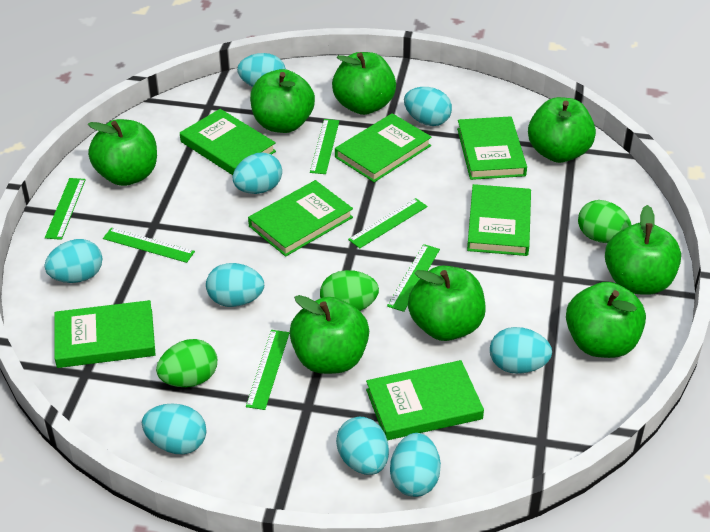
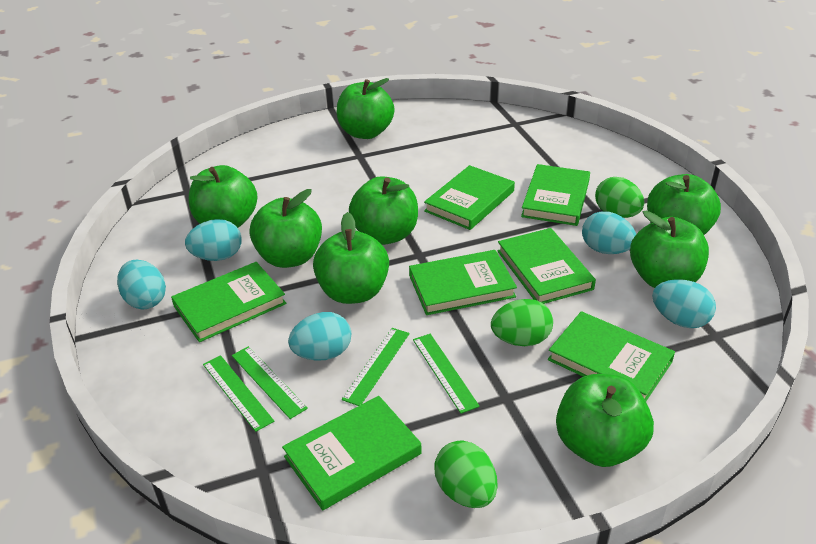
green ruler: 6 -> 4
turquoise egg: 9 -> 5

